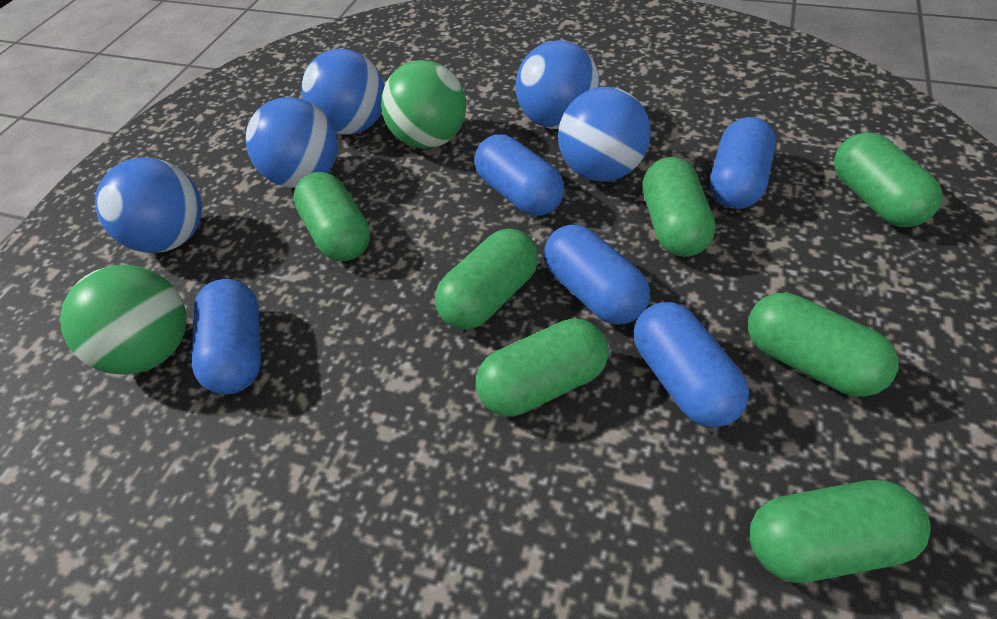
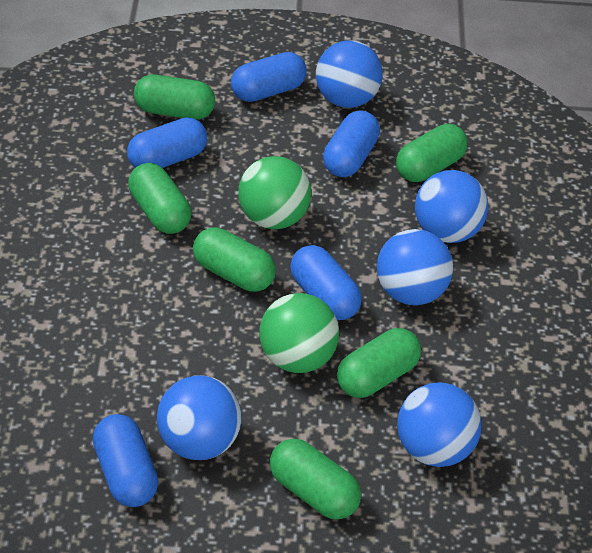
green capsule: 7 -> 6

